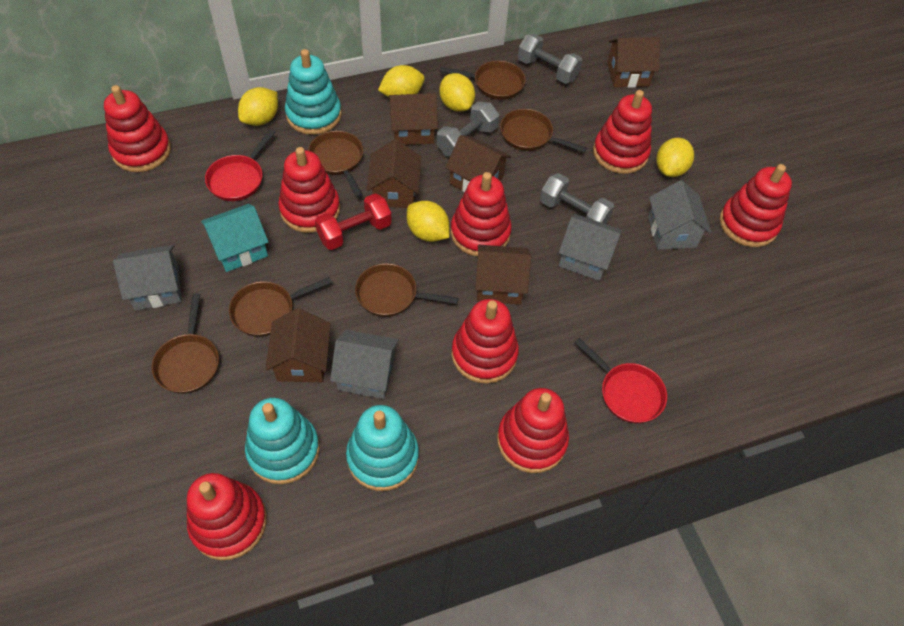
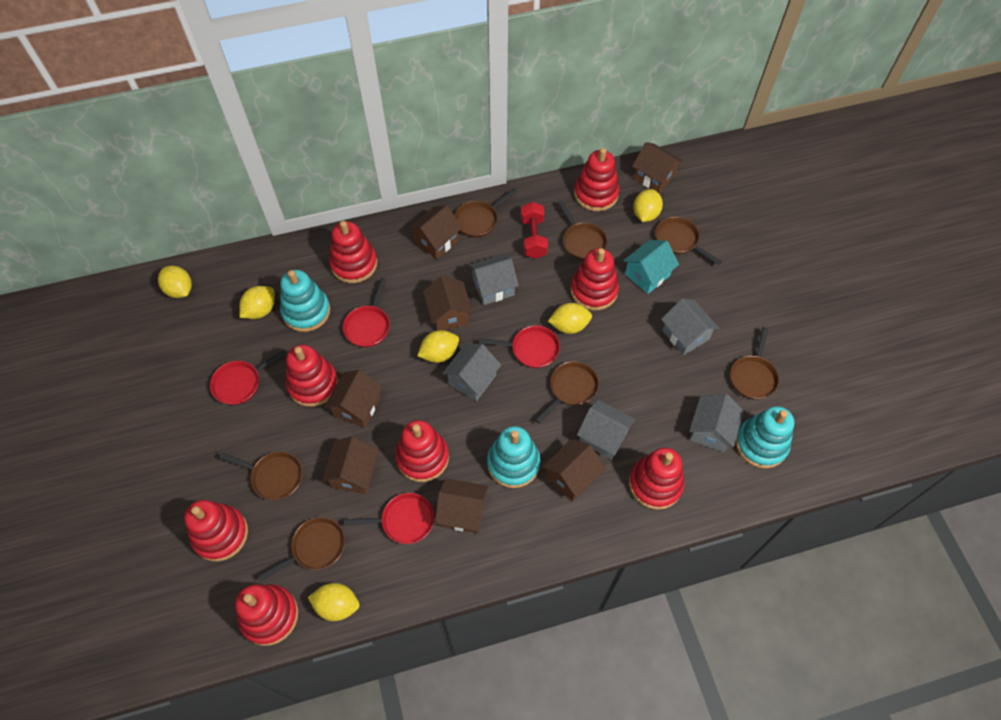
brown house: 6 -> 7
brown pan: 6 -> 7
grey dumbbell: 3 -> 0
grey house: 4 -> 5
red pan: 2 -> 4
yellow lemon: 5 -> 6

